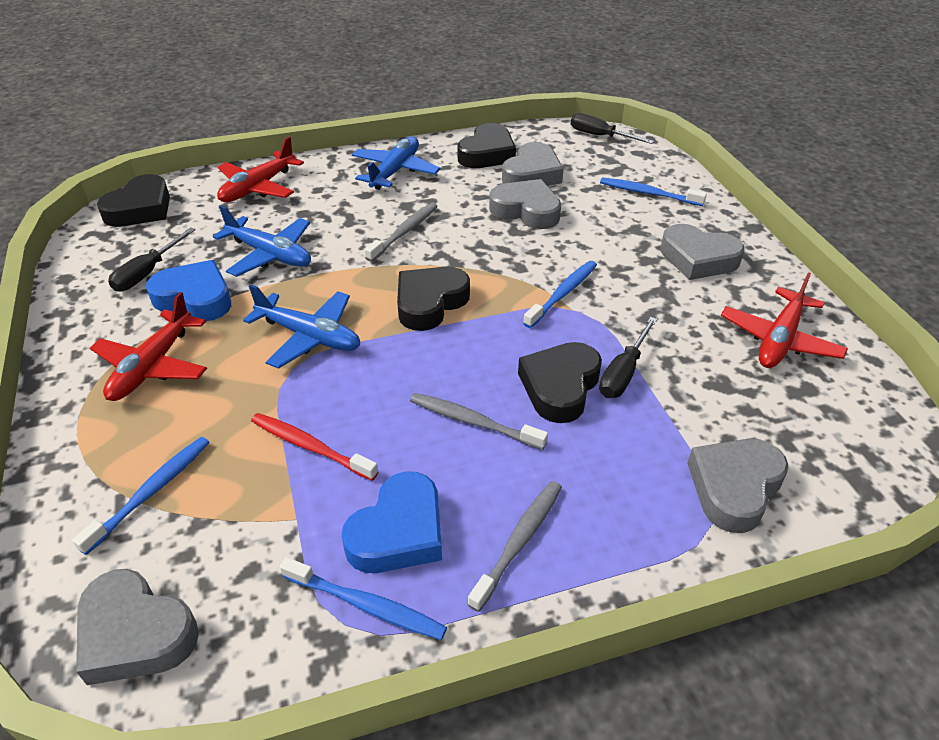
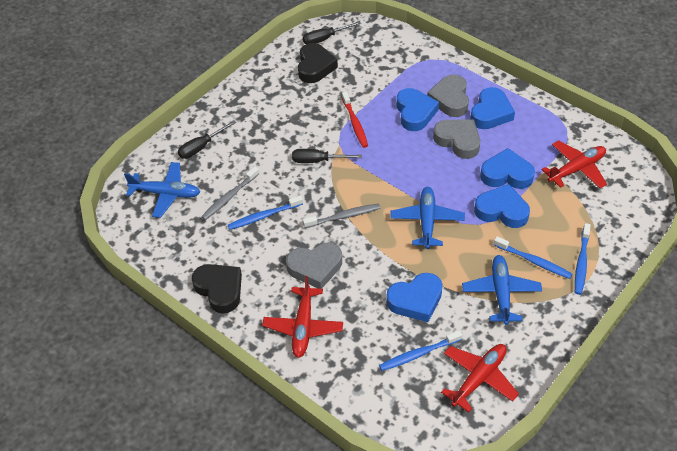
black heart: 4 -> 2
blue heart: 2 -> 5
grey heart: 5 -> 3
grey toothbrush: 3 -> 2

